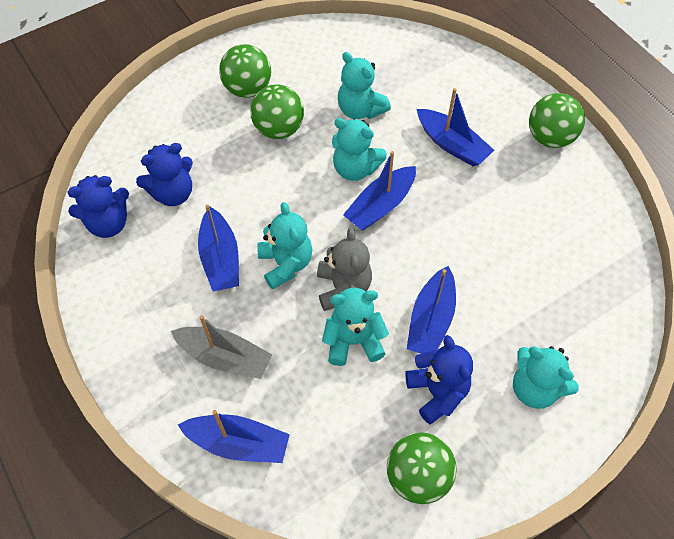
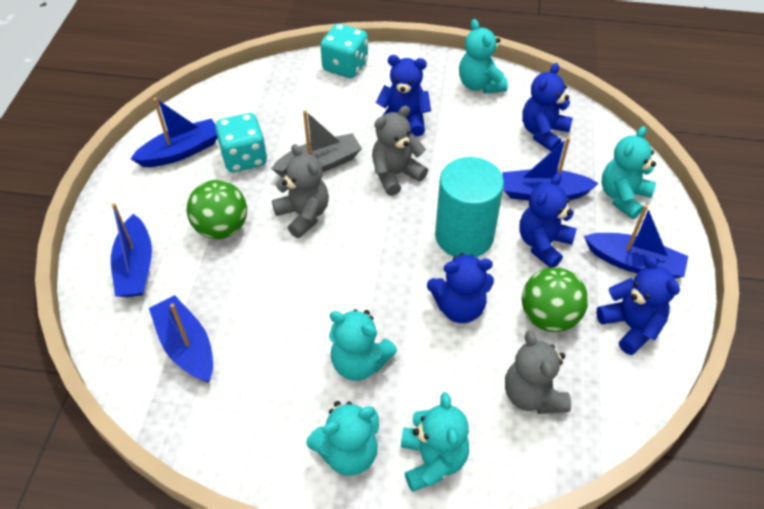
blue teddy bear: 3 -> 5
green ball: 4 -> 2
grey teddy bear: 1 -> 3
turquoise cylinder: 0 -> 1
turquoise dice: 0 -> 2

